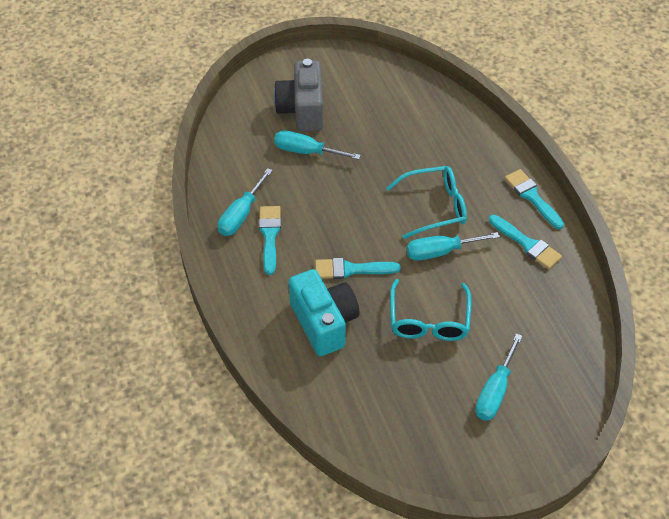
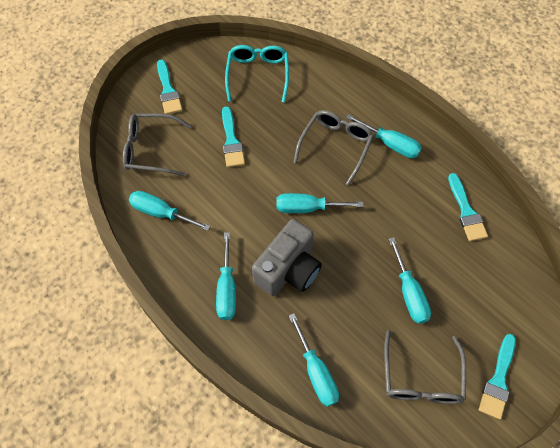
grey glasses: 0 -> 3
turquoise camera: 1 -> 0
turquoise glasses: 2 -> 1
turquoise screwdriver: 4 -> 6

